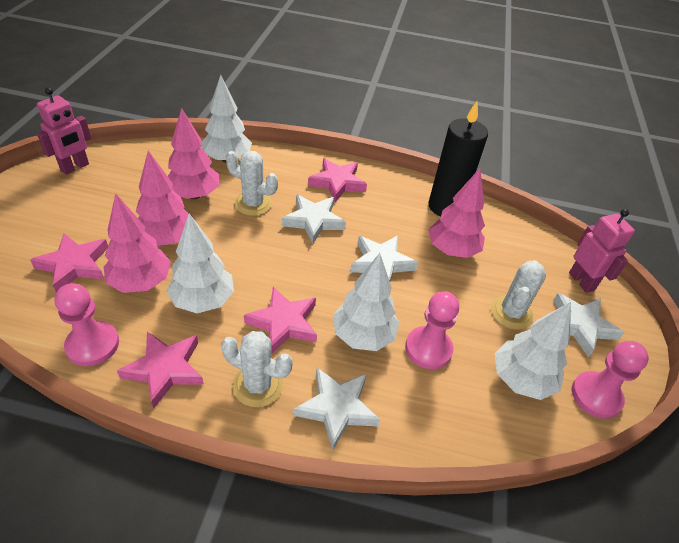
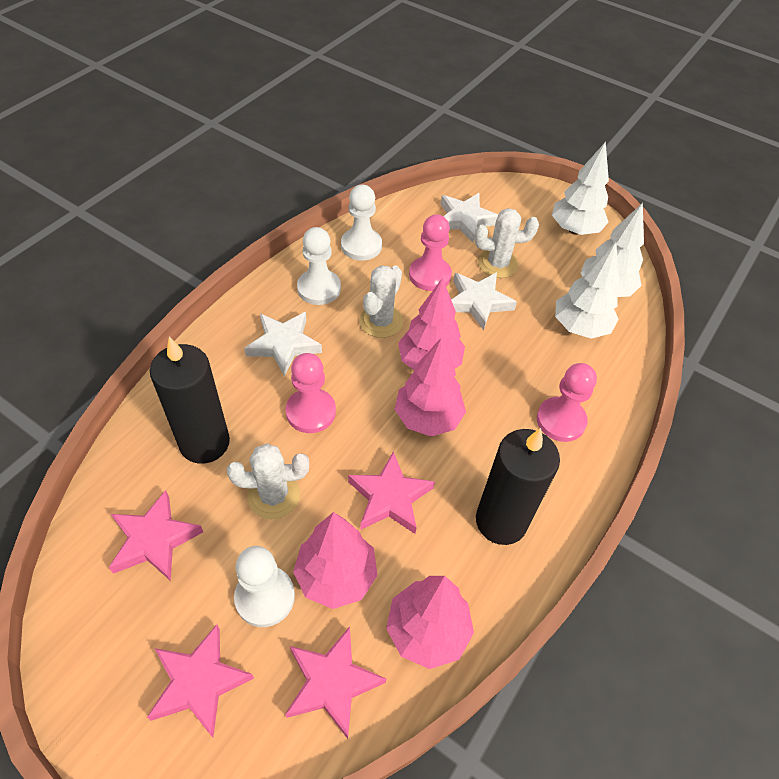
black candle: 1 -> 2
pink robot: 2 -> 0
white pawn: 0 -> 3
white star: 4 -> 3
white tree: 4 -> 3

